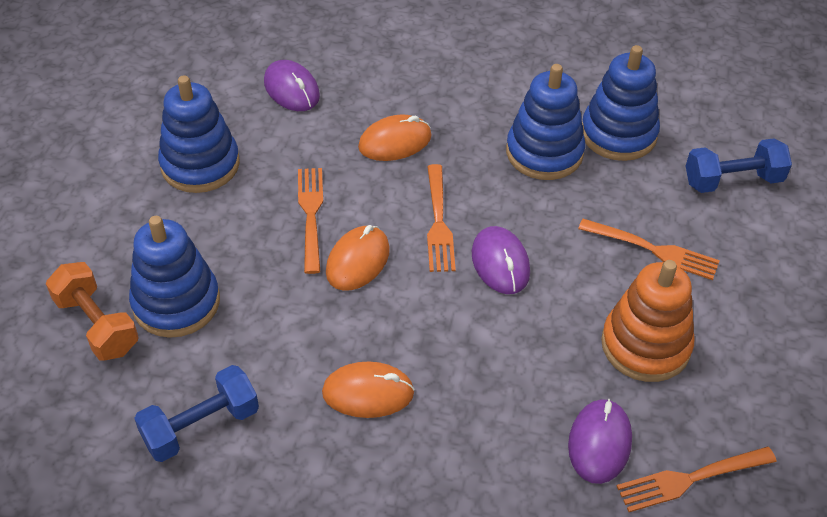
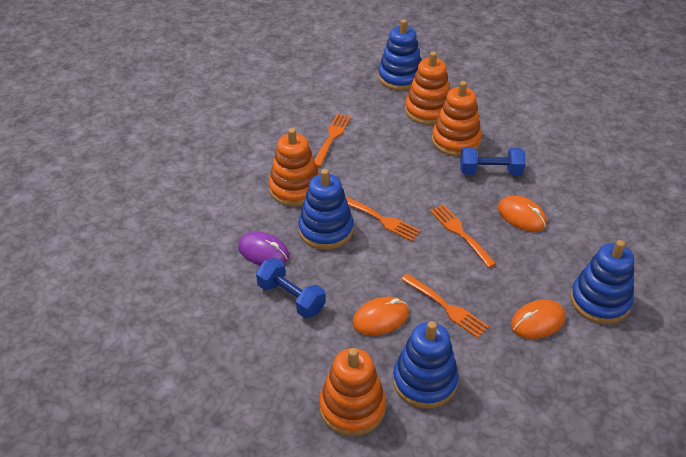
orange dumbbell: 1 -> 0
orange stacking toy: 1 -> 4
purple mouse: 3 -> 1

